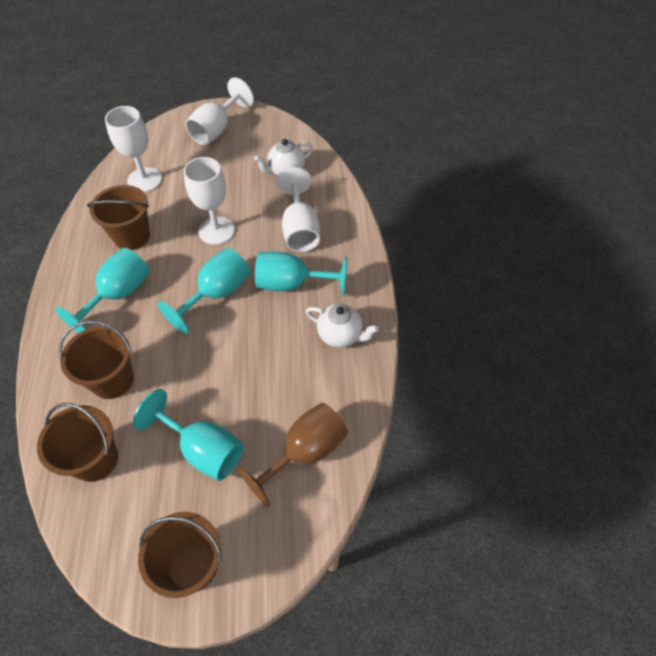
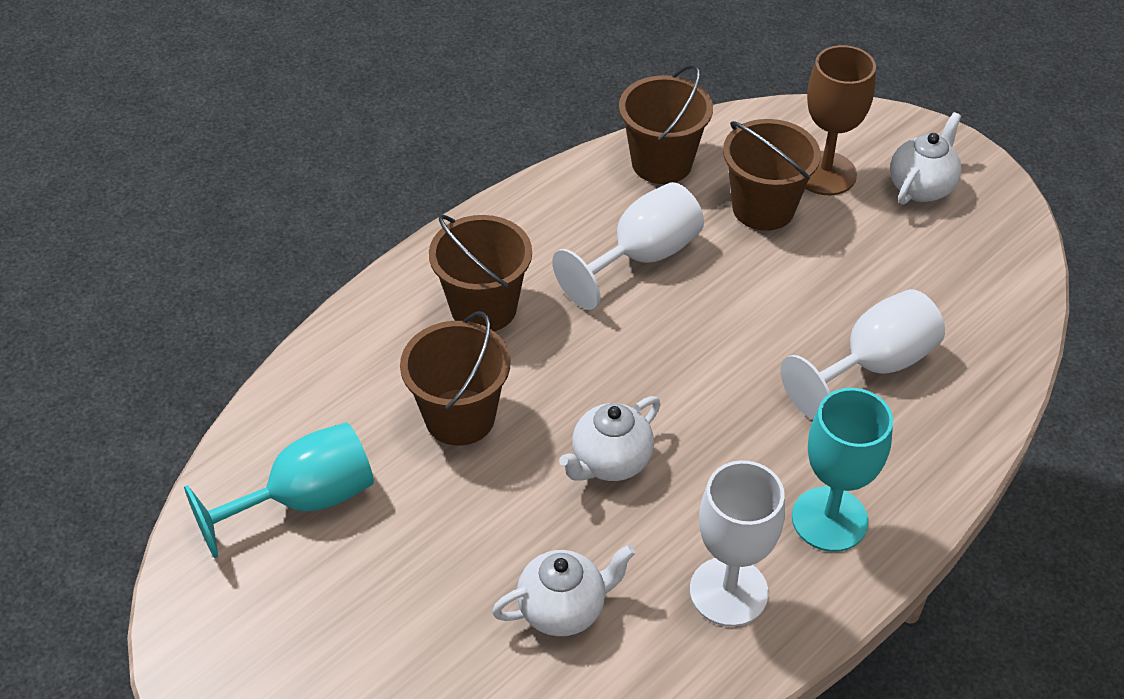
turquoise goblet: 4 -> 2
white goblet: 4 -> 3
white teapot: 2 -> 3

